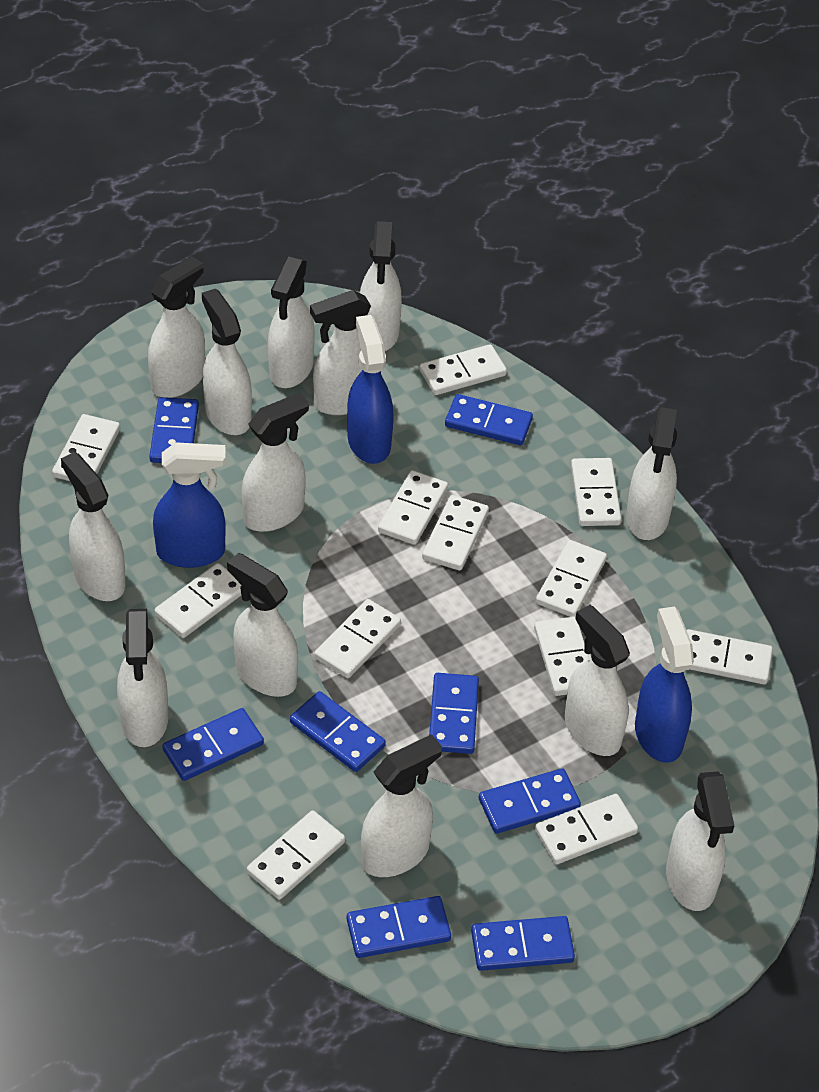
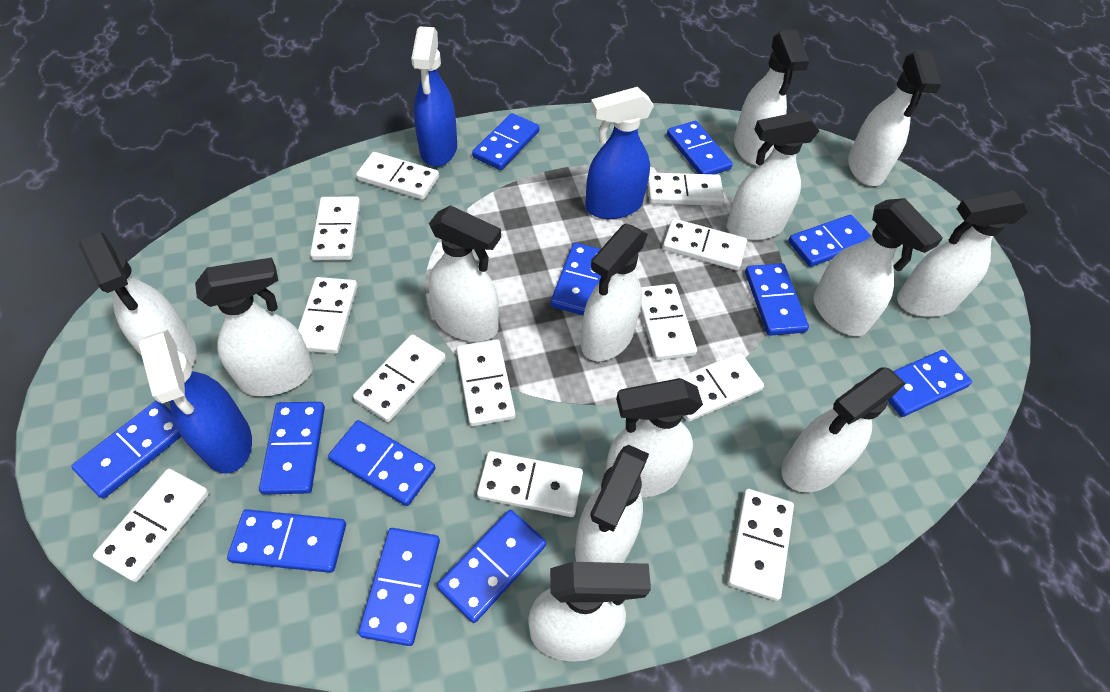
blue domino: 8 -> 12

